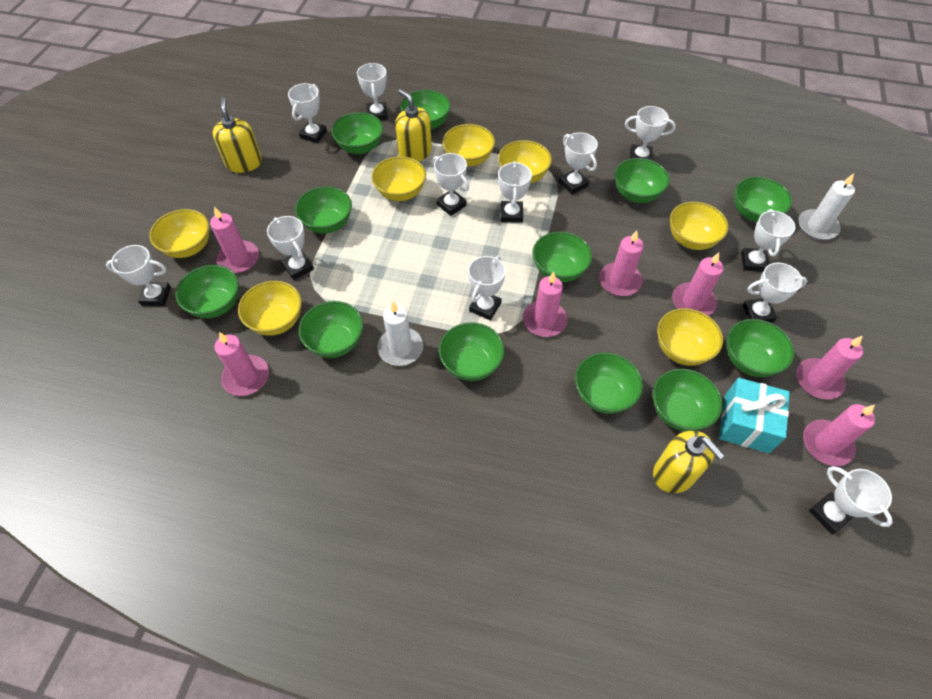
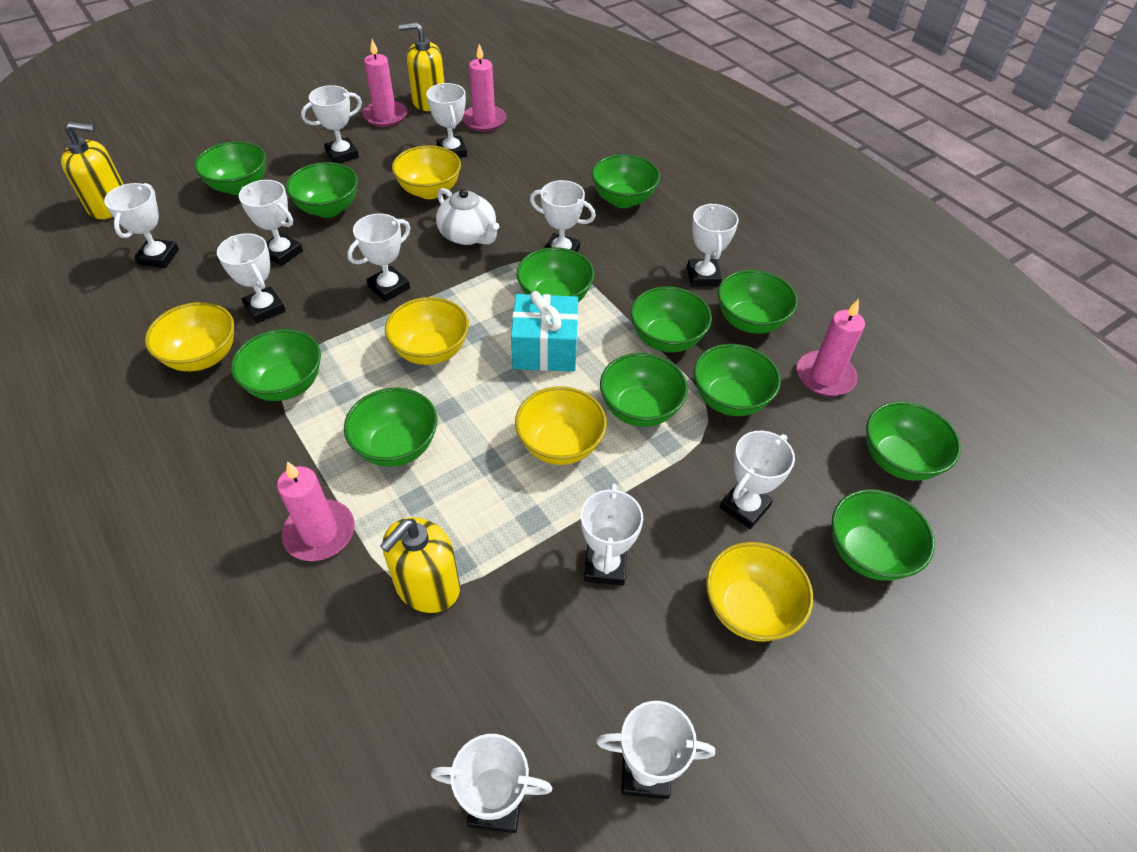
pink candle: 7 -> 4
white candle: 2 -> 0
white teapot: 0 -> 1
yellow bowl: 7 -> 5

